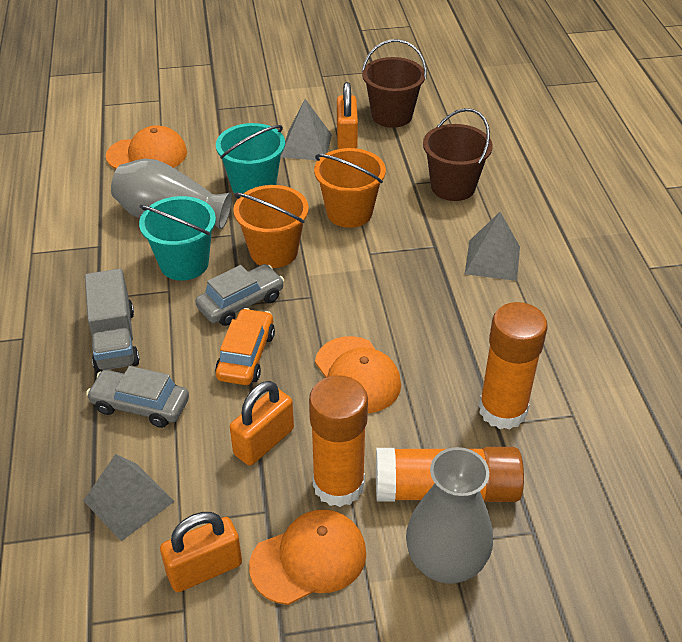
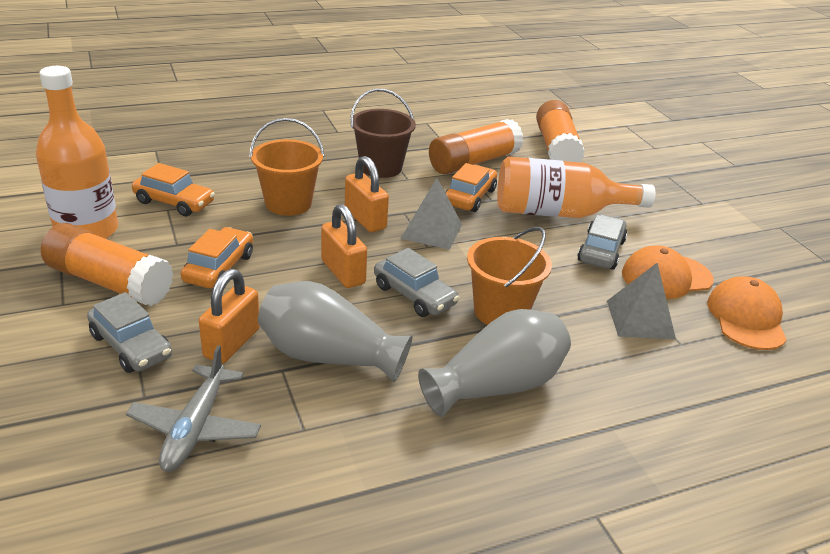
brown bucket: 2 -> 1
grey car: 2 -> 3
grey plane: 0 -> 1
grey pyramid: 3 -> 2
grey truck: 1 -> 0
orange bottle: 0 -> 2
orange cap: 3 -> 2
orange car: 1 -> 3
turquoise bucket: 2 -> 0

